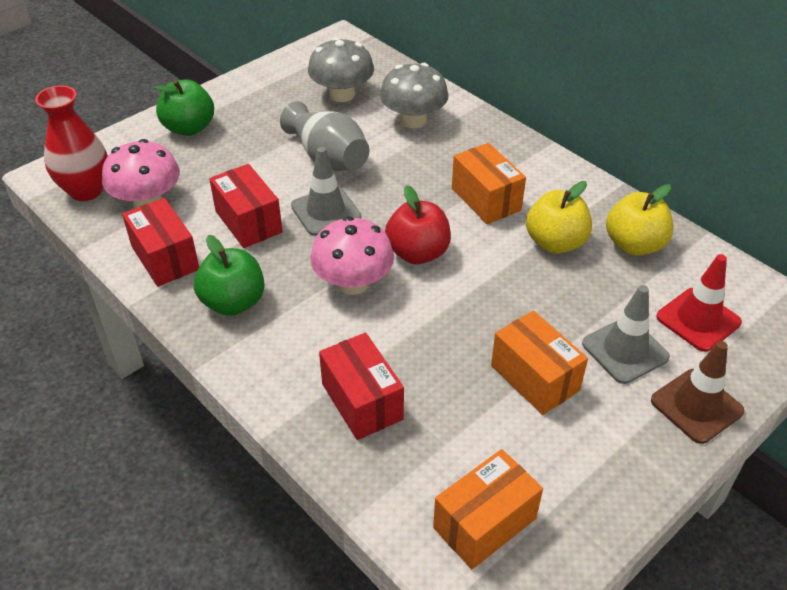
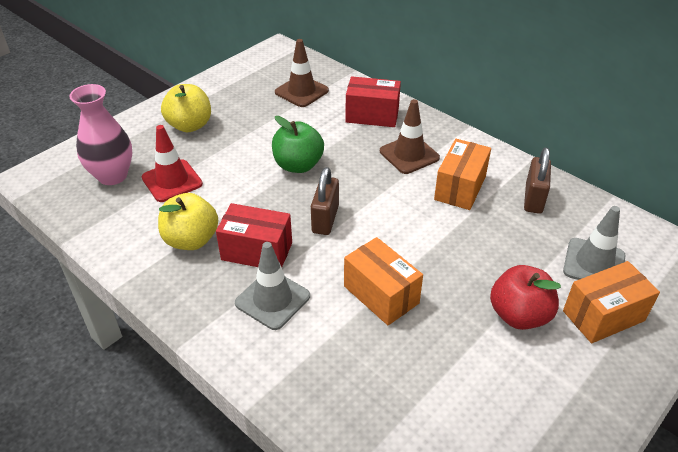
brown padlock: 0 -> 2
brown traffic cone: 1 -> 2
green apple: 2 -> 1
grey mushroom: 2 -> 0
grey vase: 1 -> 0
pink mushroom: 2 -> 0
pink vase: 0 -> 1
red box: 3 -> 2
red vase: 1 -> 0

